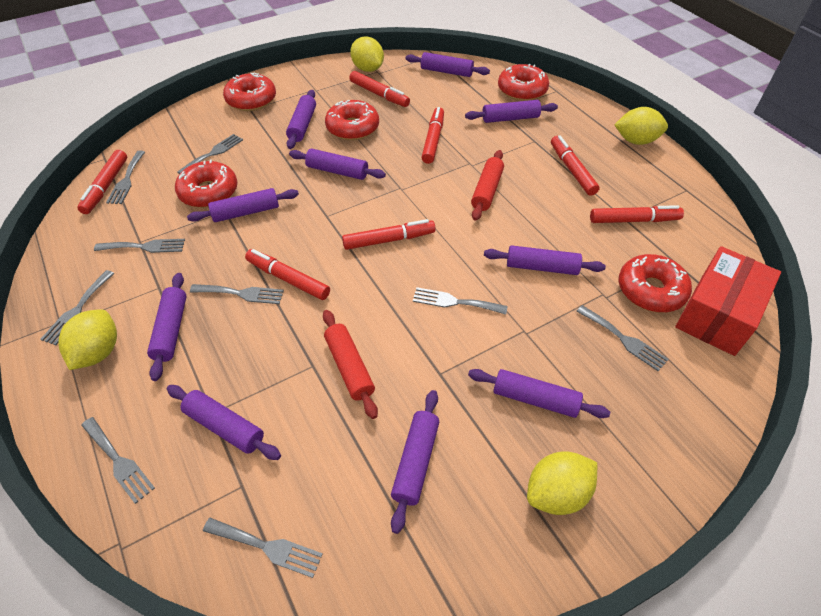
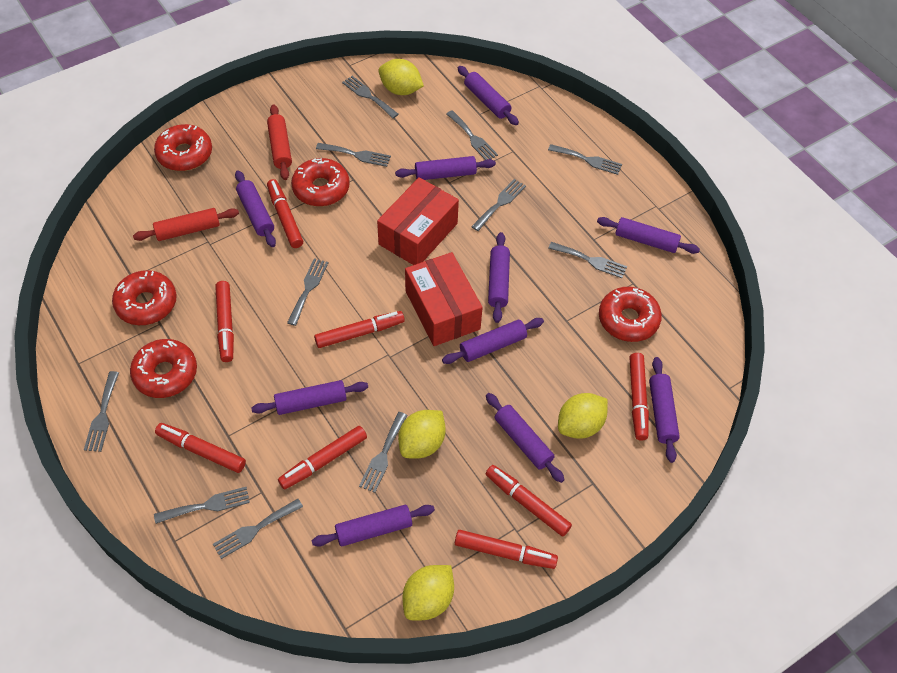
grey fork: 9 -> 11
red box: 1 -> 2
red marker: 7 -> 8

